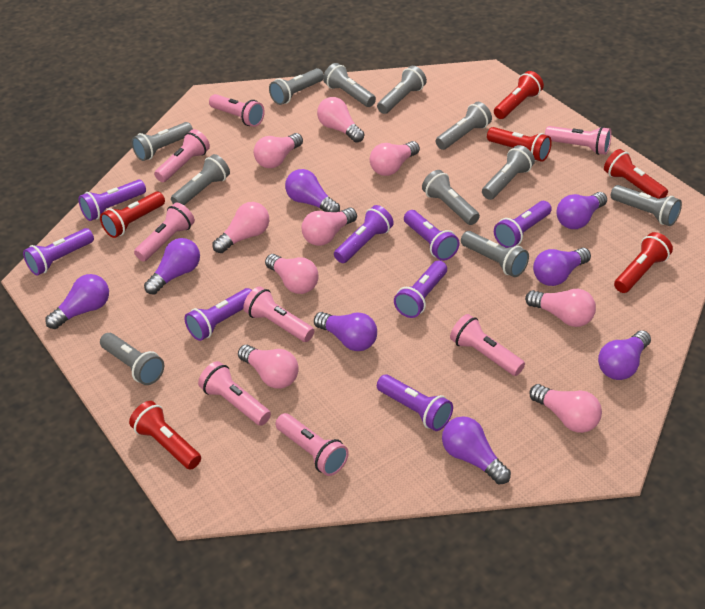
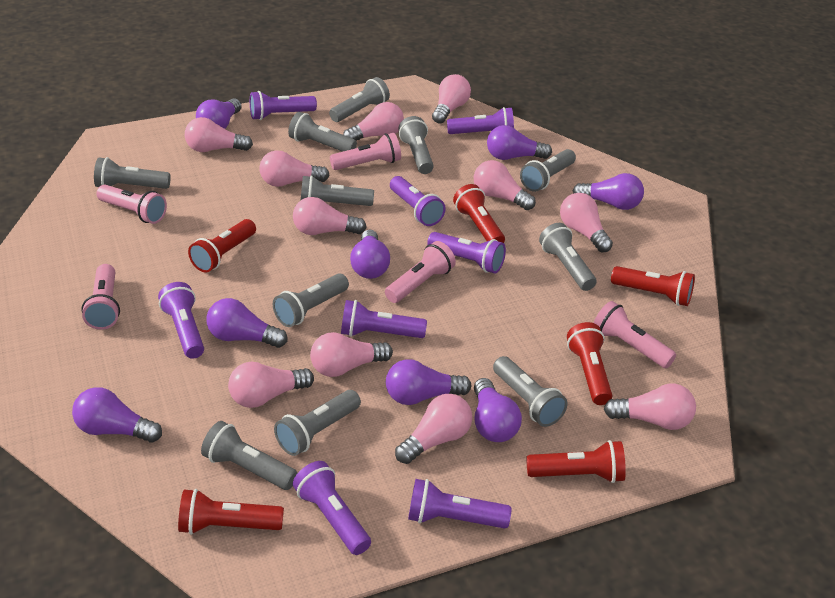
pink flashlight: 8 -> 5
pink light bulb: 9 -> 11

